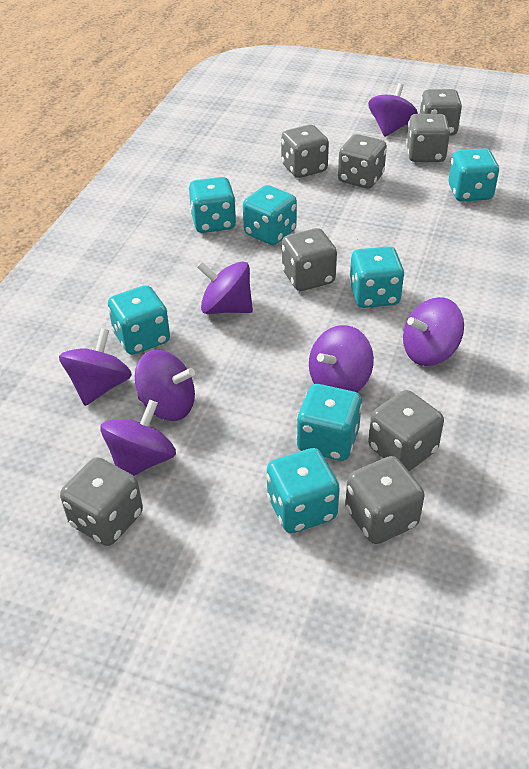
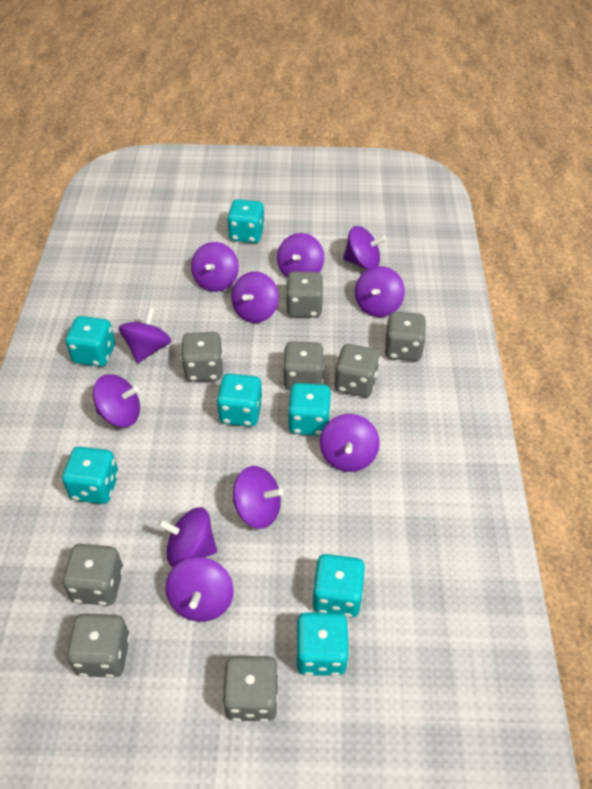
purple spinning top: 7 -> 11

